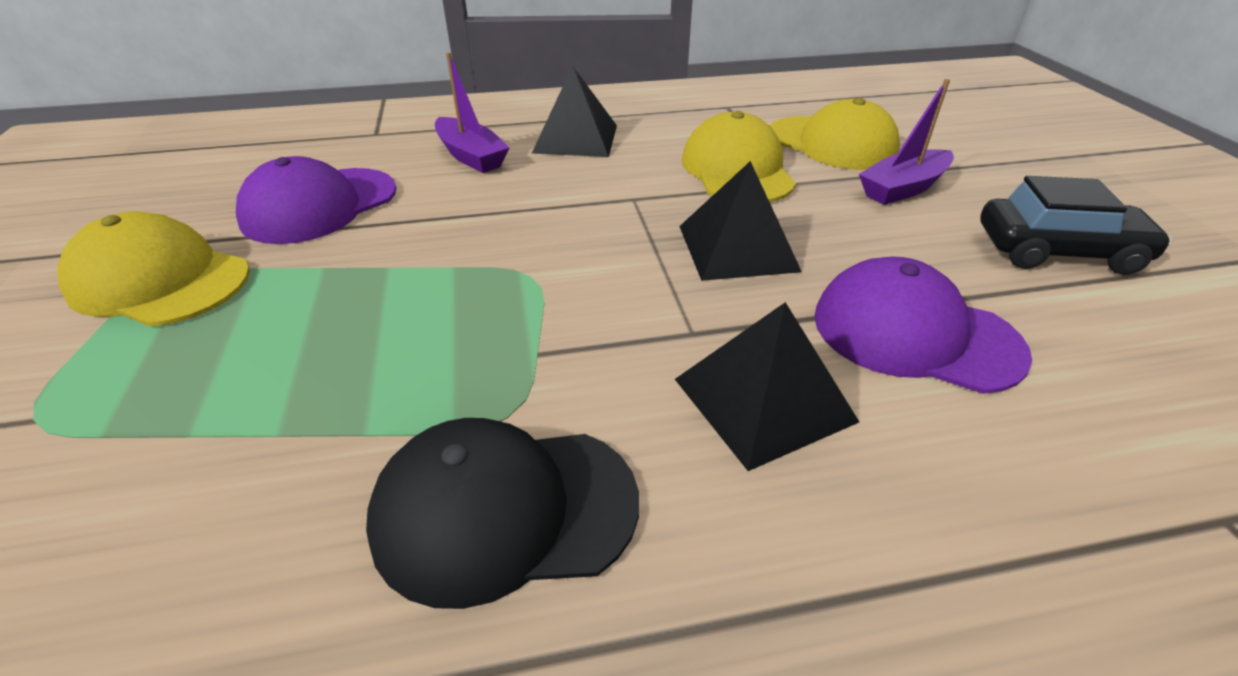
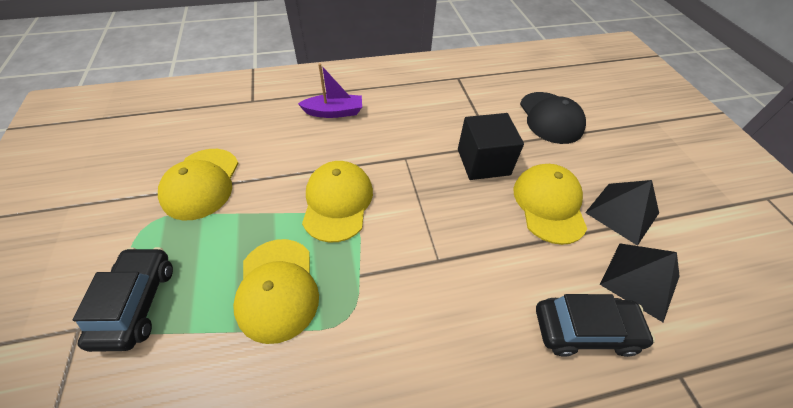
black car: 1 -> 2
black cube: 0 -> 1
black pyramid: 3 -> 2
purple boat: 2 -> 1
purple cap: 2 -> 0
yellow cap: 3 -> 4

